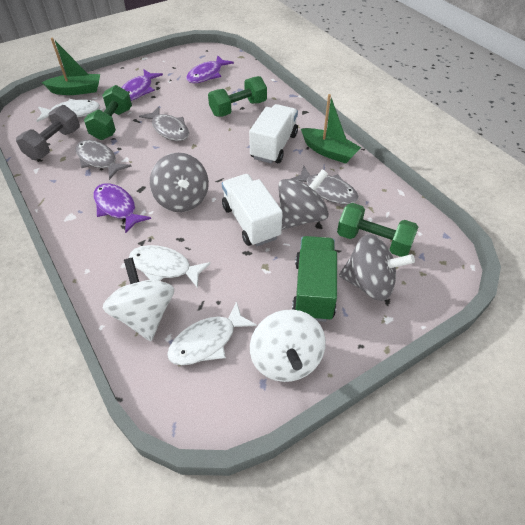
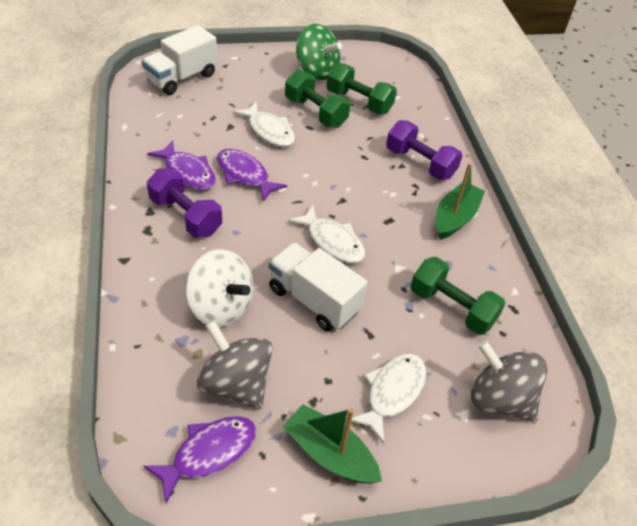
green spinning top: 0 -> 1
green truck: 1 -> 0
grey dumbbell: 1 -> 0
grey fish: 3 -> 0
grey spinning top: 3 -> 2
purple dumbbell: 0 -> 2
white spinning top: 2 -> 1

